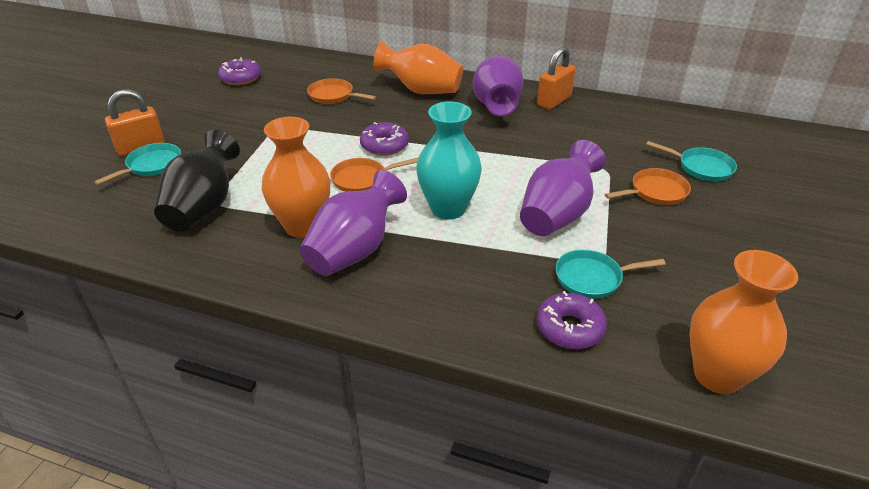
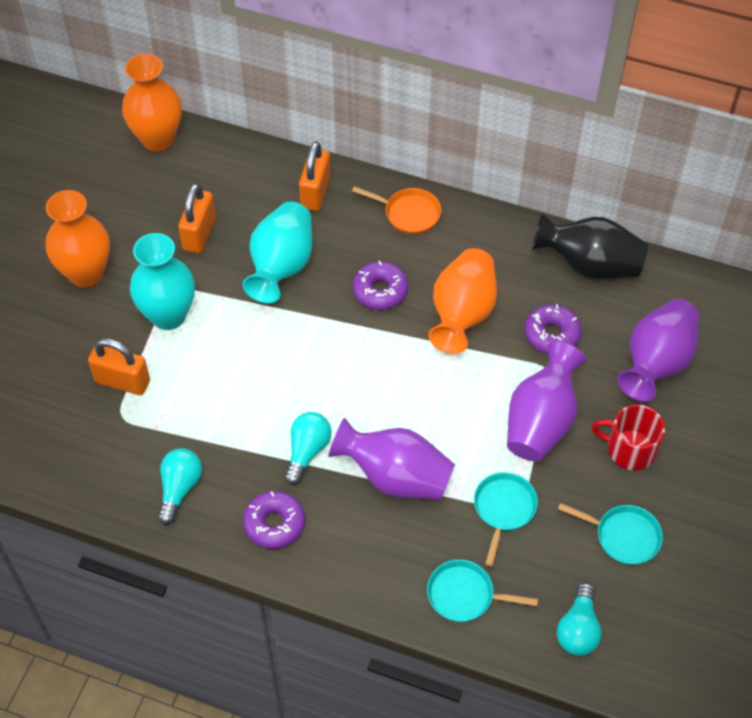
orange padlock: 2 -> 3
orange pan: 3 -> 1
red mug: 0 -> 1
turquoise light bulb: 0 -> 3
turquoise vase: 1 -> 2

